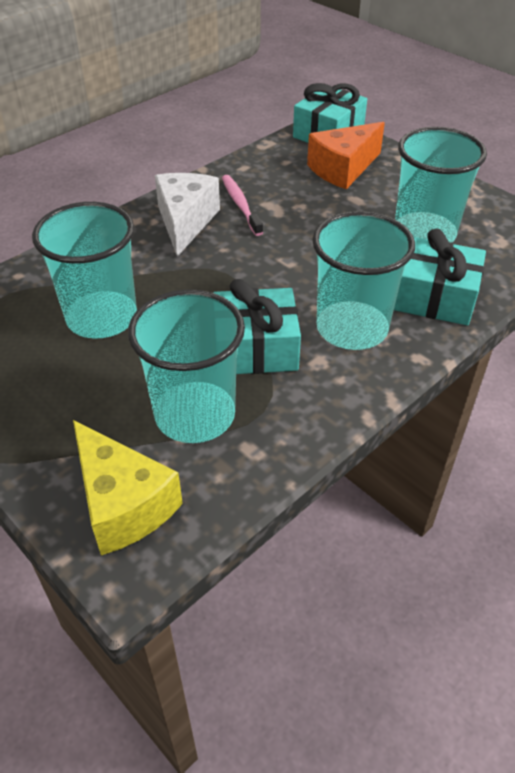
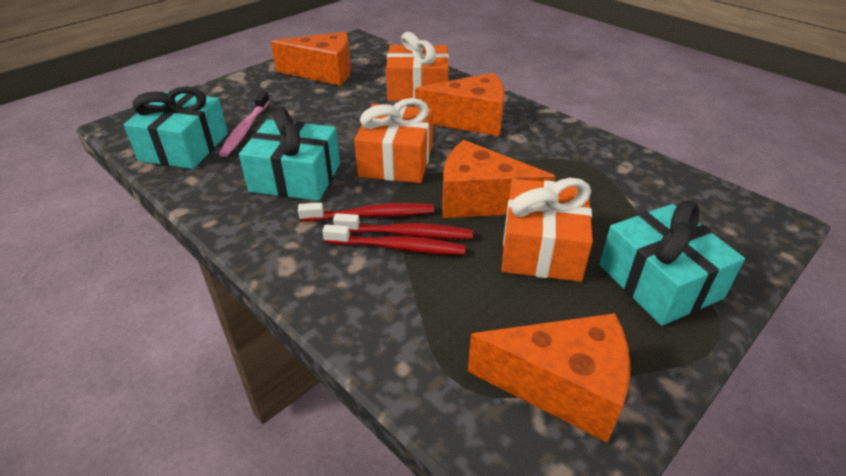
orange cheese: 1 -> 4
orange gift: 0 -> 3
red toothbrush: 0 -> 3
turquoise cup: 4 -> 0
white cheese: 1 -> 0
yellow cheese: 1 -> 0

